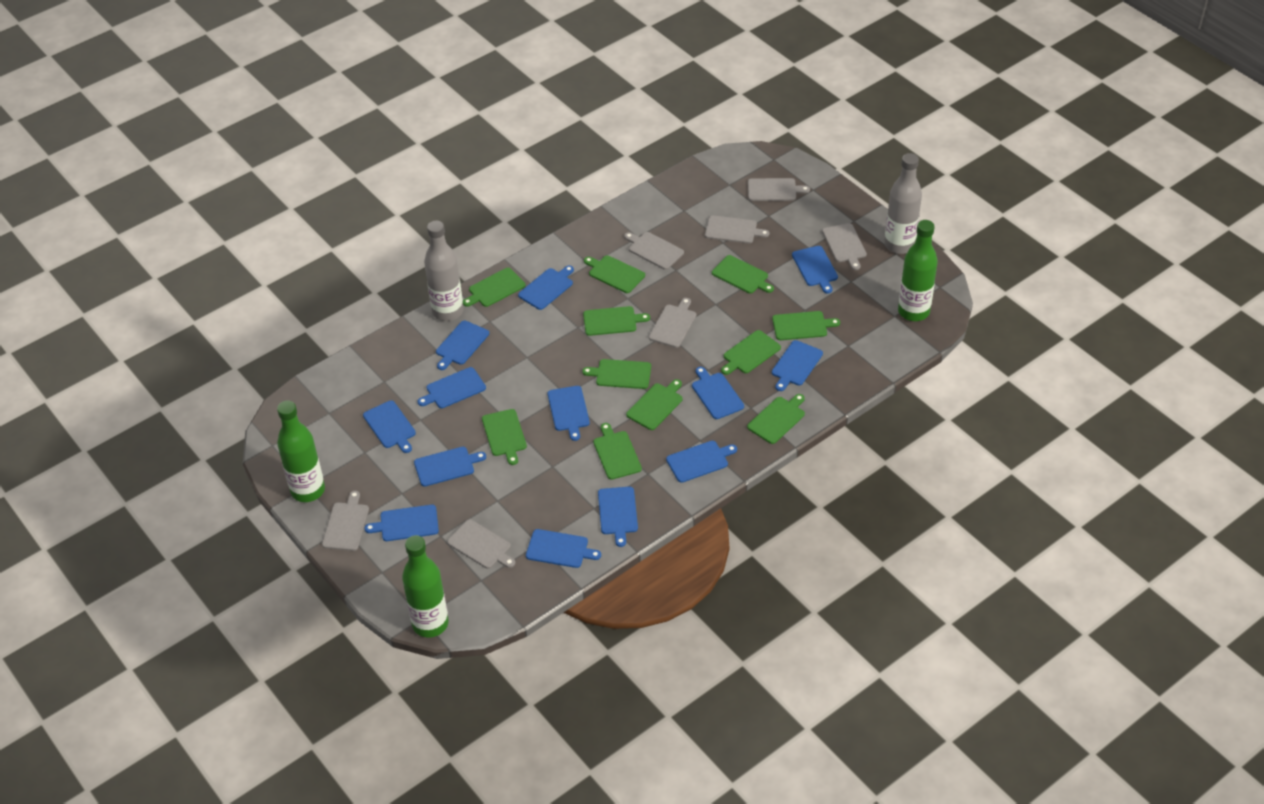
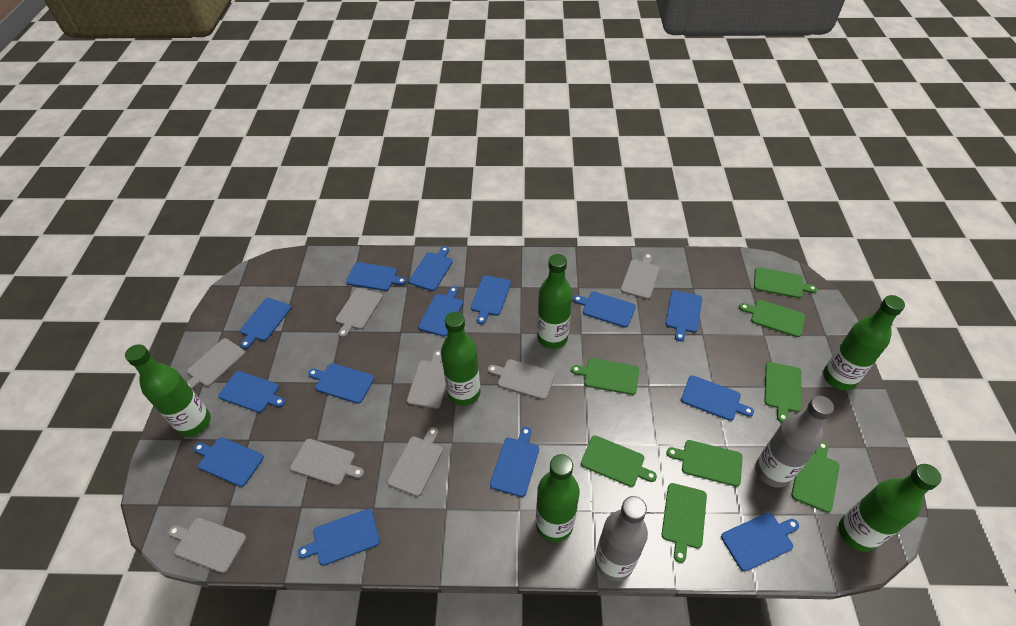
blue cutting board: 13 -> 14
green bottle: 3 -> 6
green cutting board: 11 -> 8
grey cutting board: 7 -> 8

